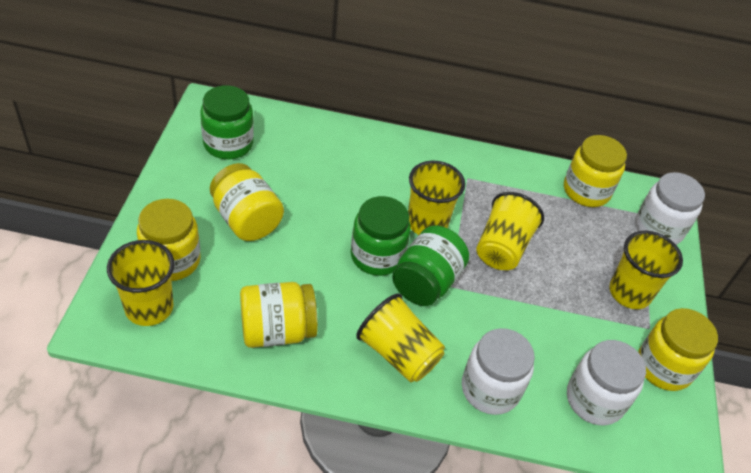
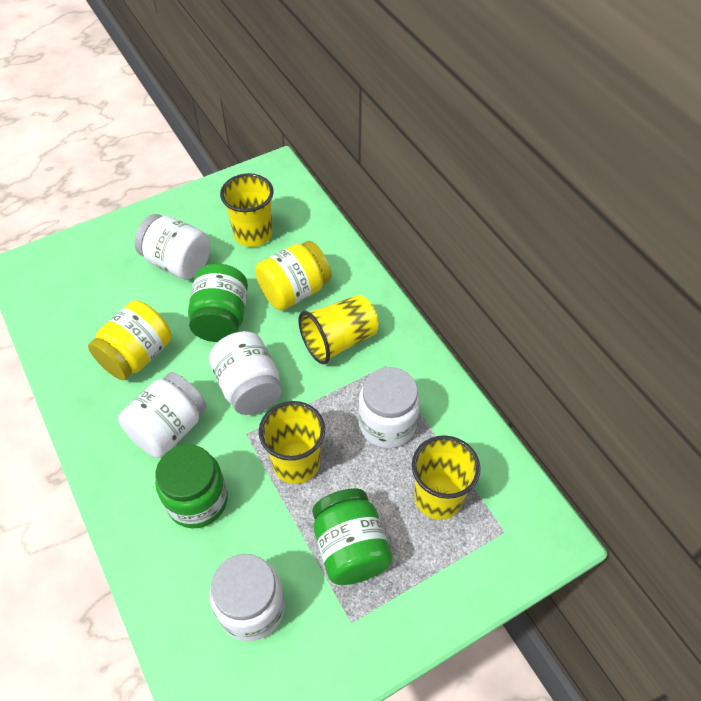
white jar: 3 -> 5
yellow cup: 5 -> 4
yellow jar: 5 -> 2

